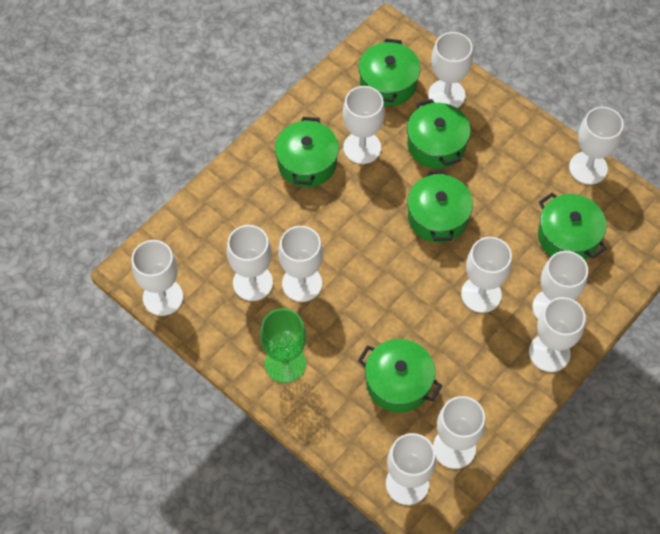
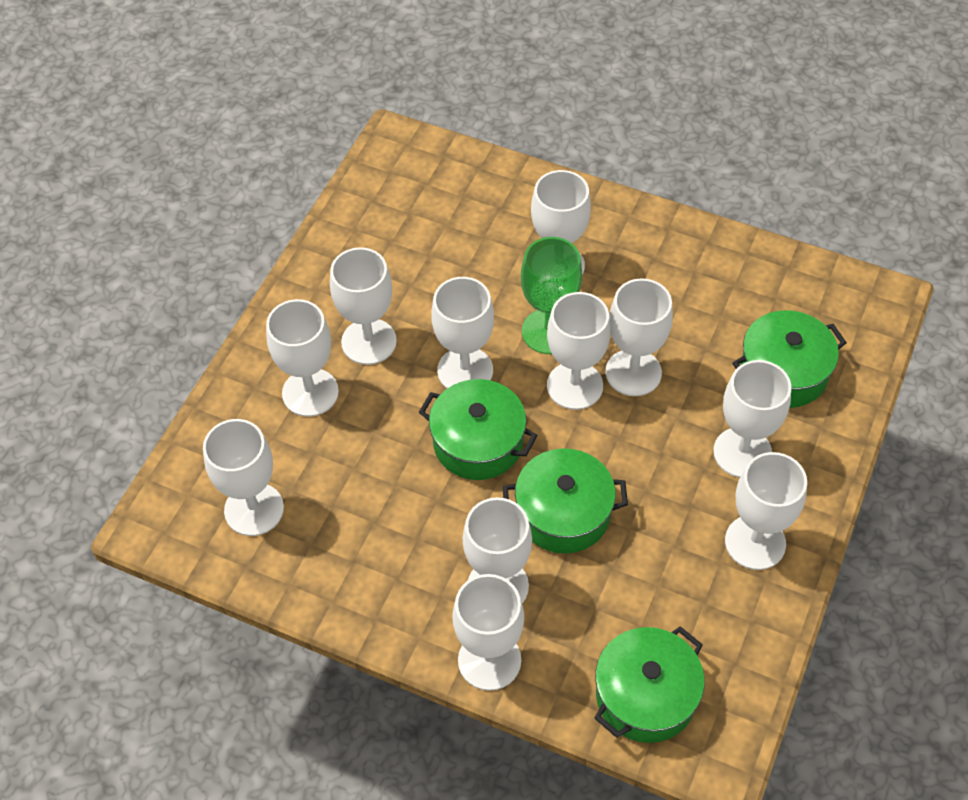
green pot: 6 -> 4

